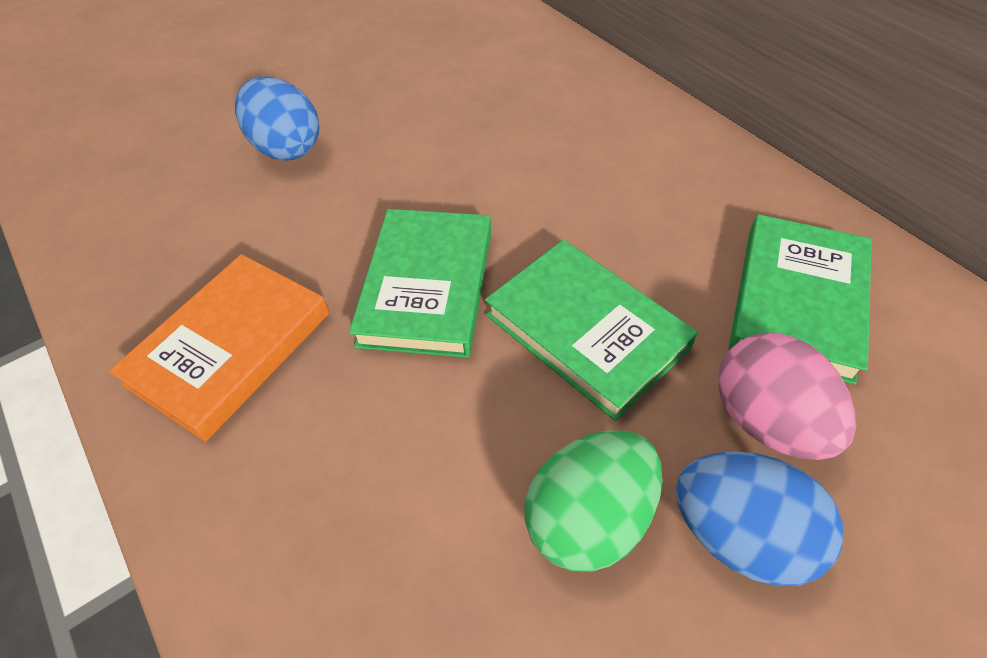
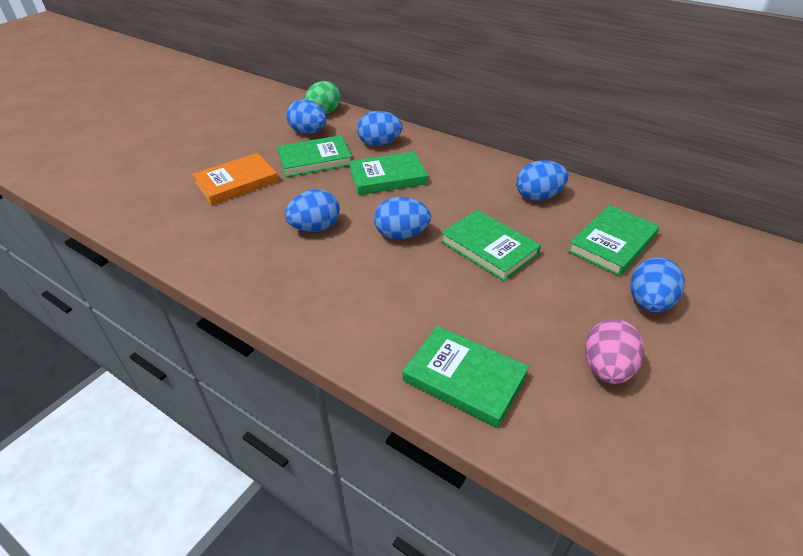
blue egg: 2 -> 6
green book: 3 -> 5

